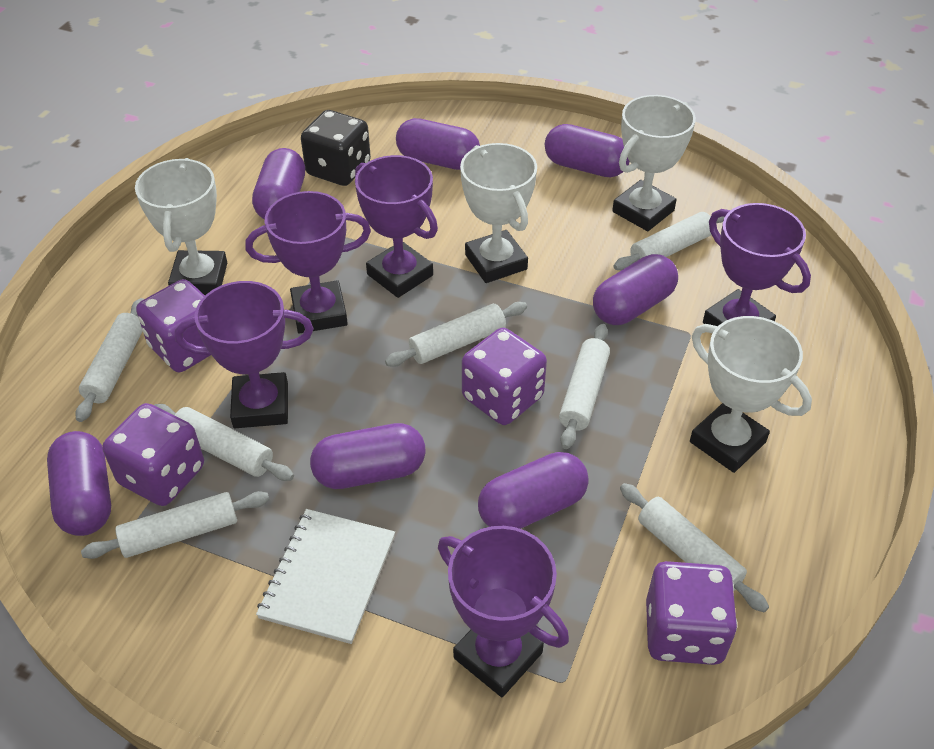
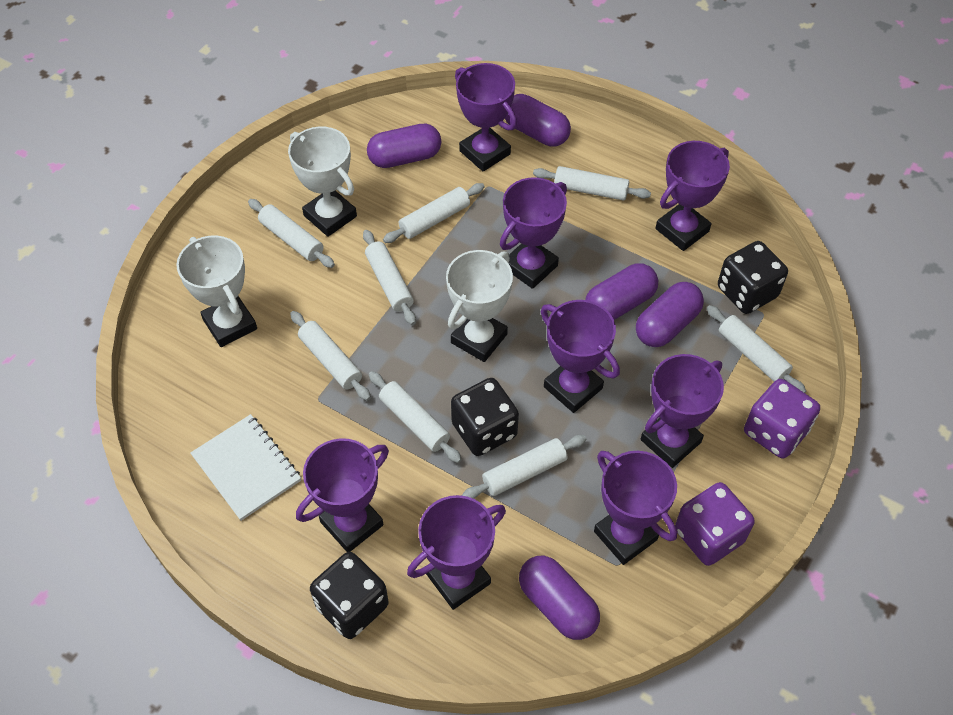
black dice: 1 -> 3
purple capsule: 7 -> 5
purple dice: 4 -> 2
purple trophy: 5 -> 8
white rolling pin: 7 -> 8
white trophy: 4 -> 3

